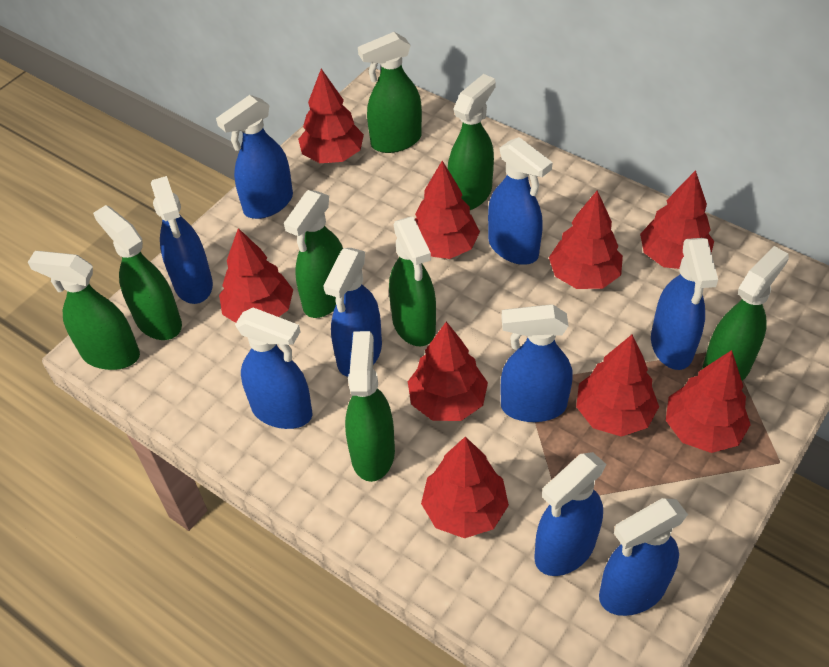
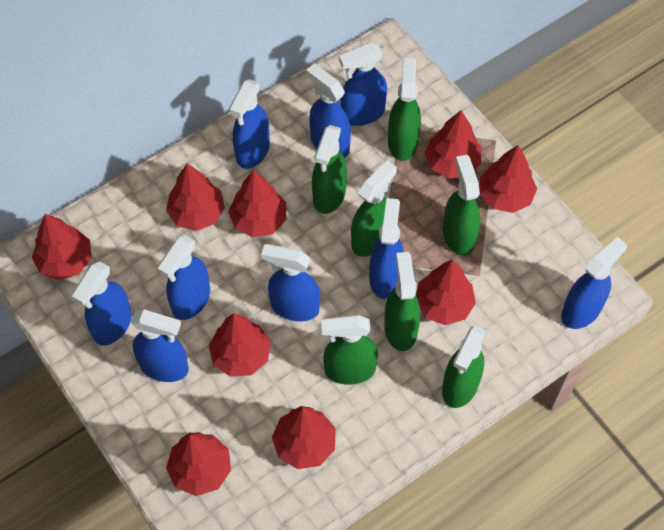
green spray bottle: 8 -> 7

